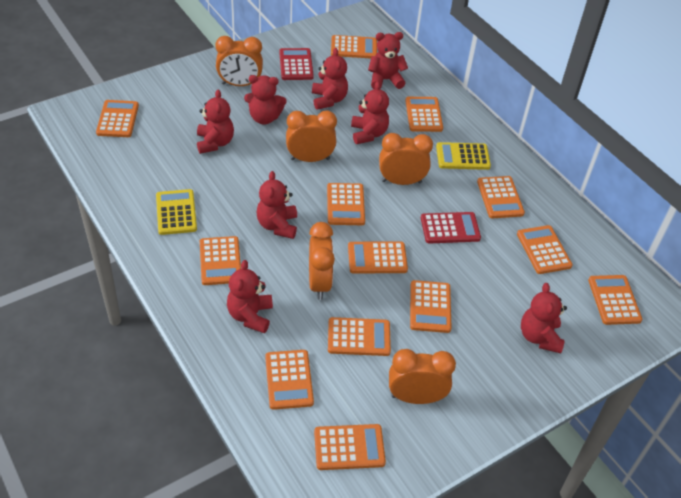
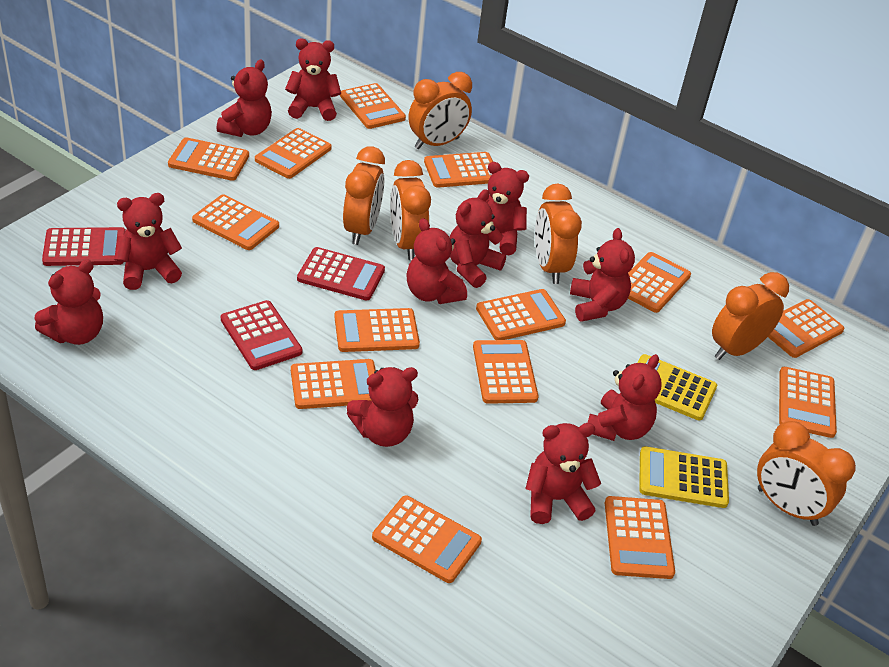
orange calculator: 13 -> 14
orange clock: 5 -> 6
red calculator: 2 -> 3
red teddy bear: 8 -> 11

